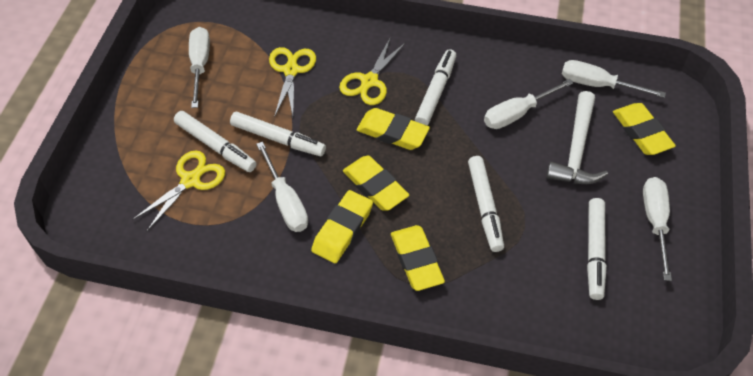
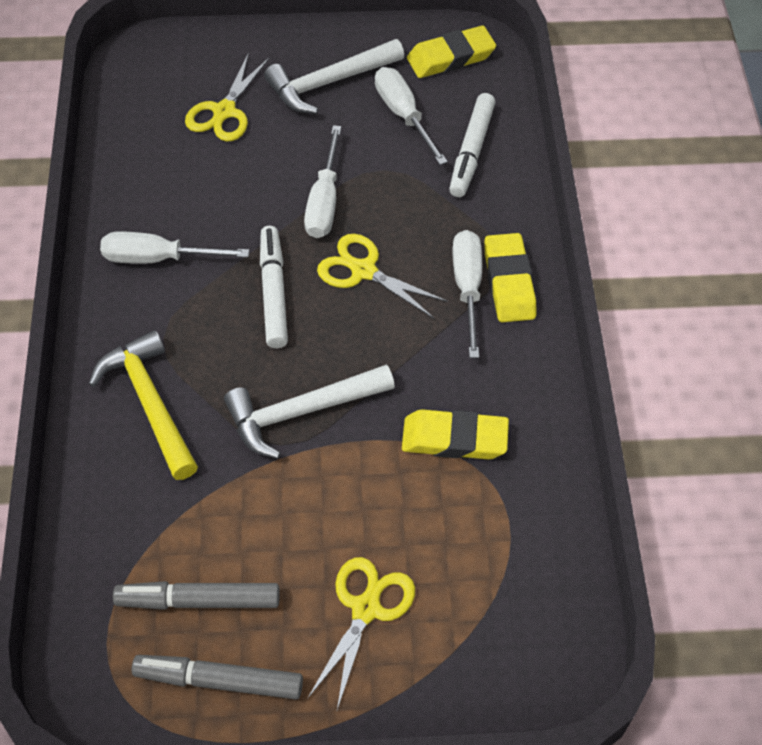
grey marker: 0 -> 2
white hammer: 1 -> 2
white marker: 5 -> 2
white screwdriver: 5 -> 4
yellow eraser: 5 -> 3
yellow hammer: 0 -> 1

